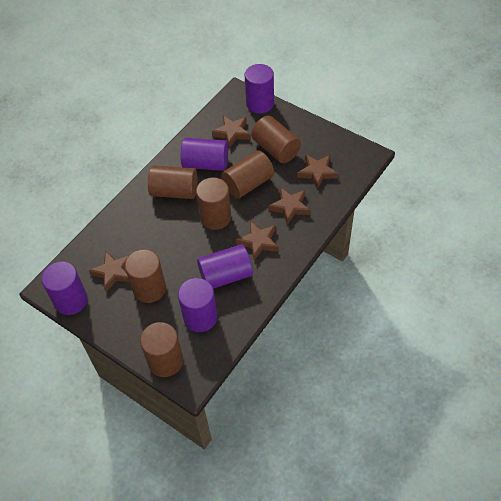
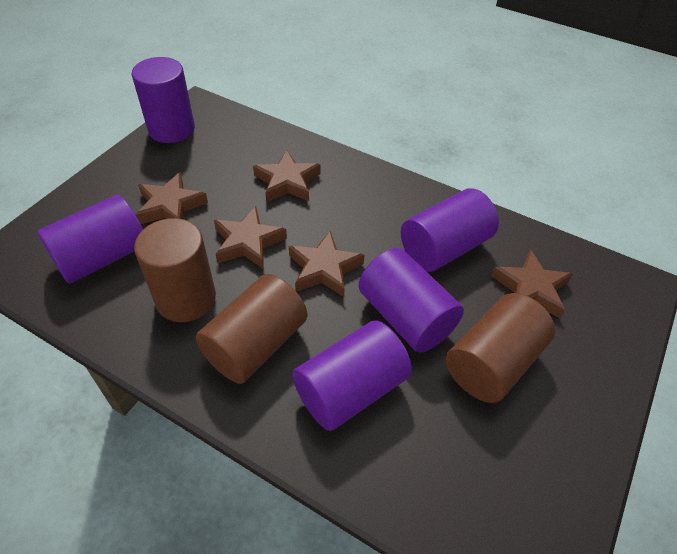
brown cylinder: 6 -> 3

